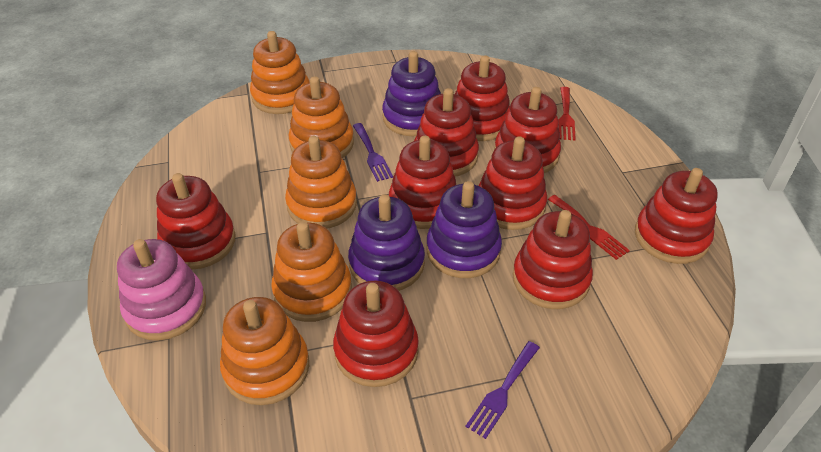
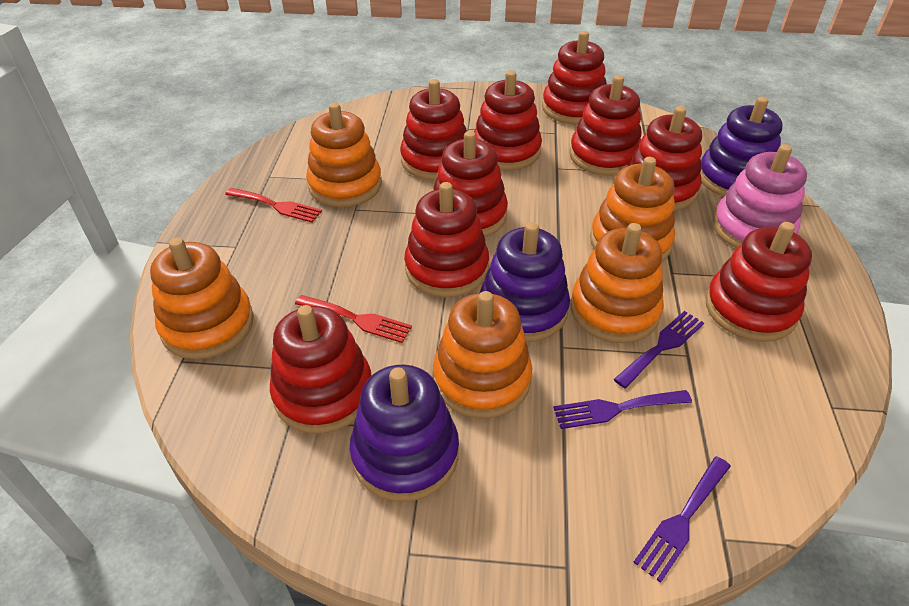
purple fork: 2 -> 3

